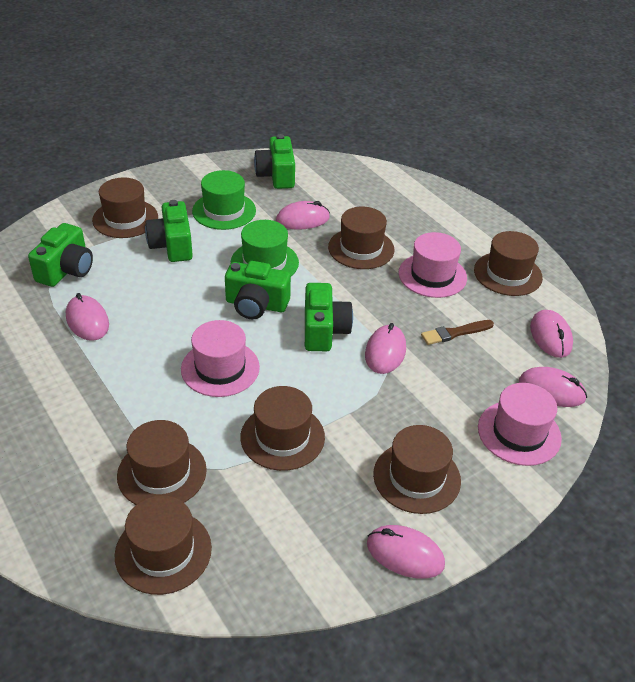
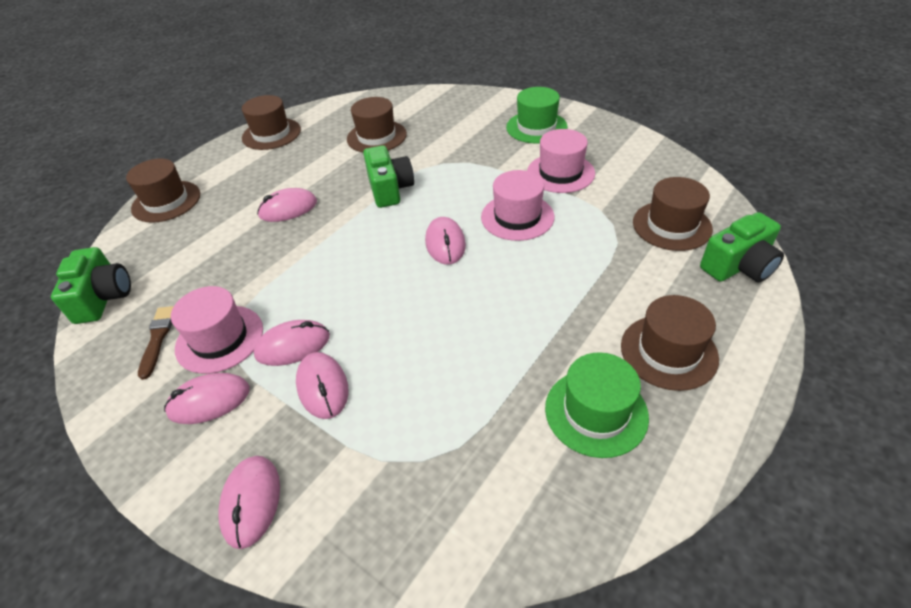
brown hat: 7 -> 5
green camera: 5 -> 3

